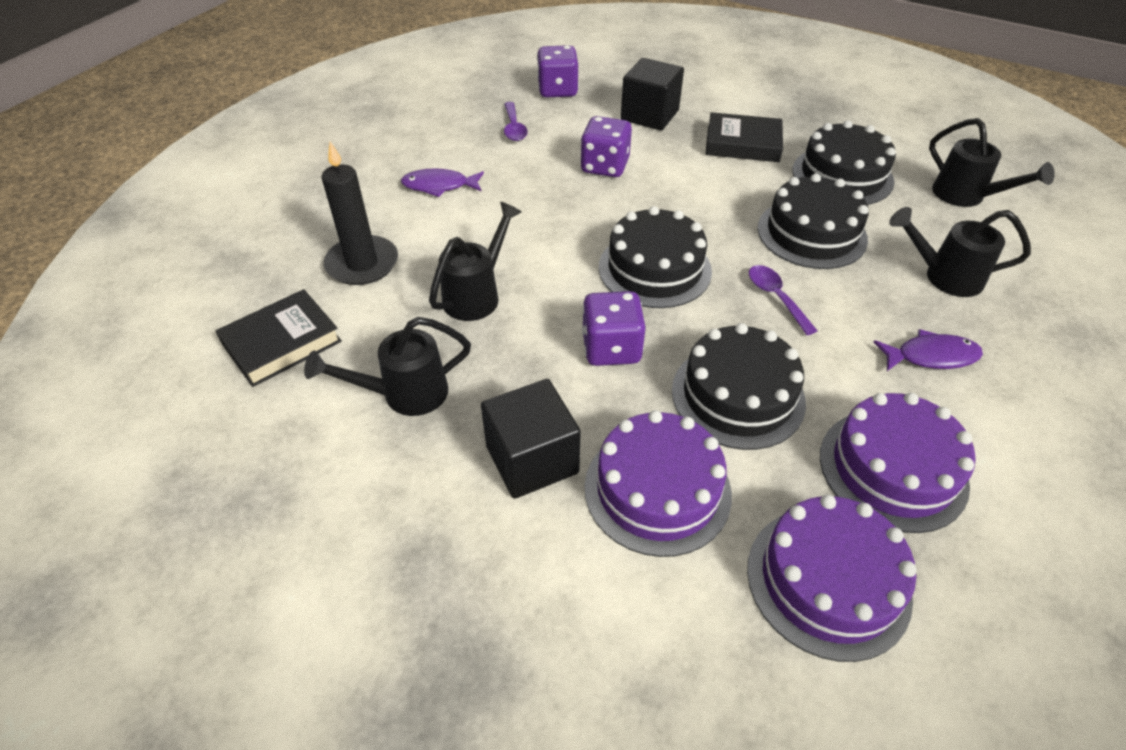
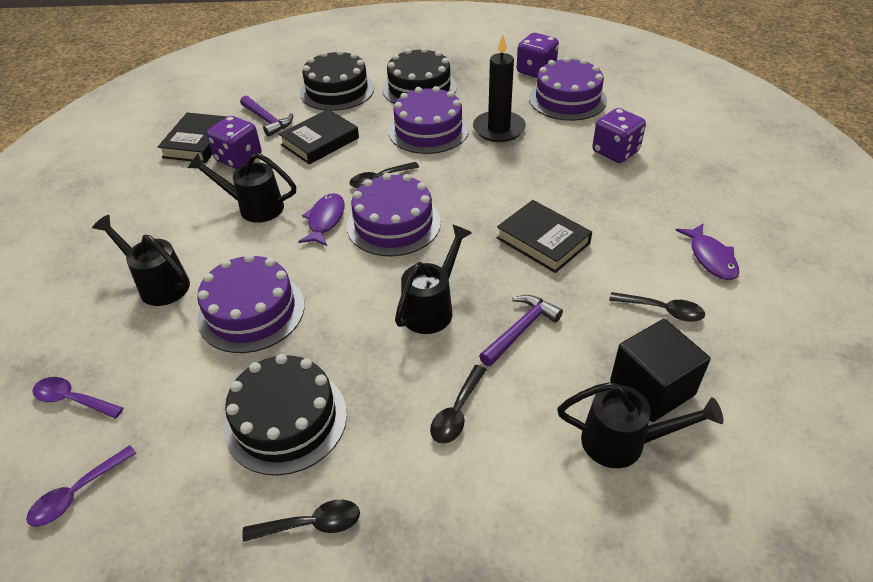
black book: 2 -> 3
black cake: 4 -> 3
black cube: 2 -> 1
black spoon: 0 -> 4
purple cake: 3 -> 4
purple hammer: 0 -> 2

